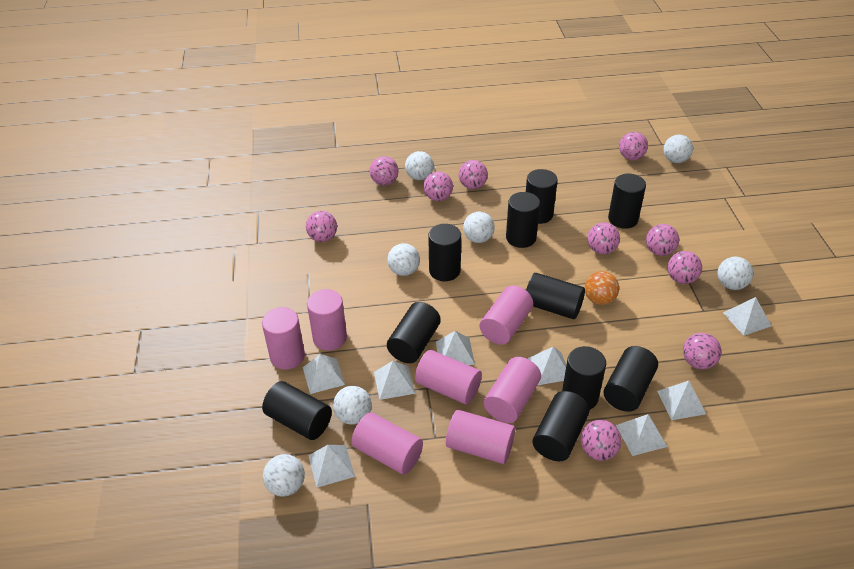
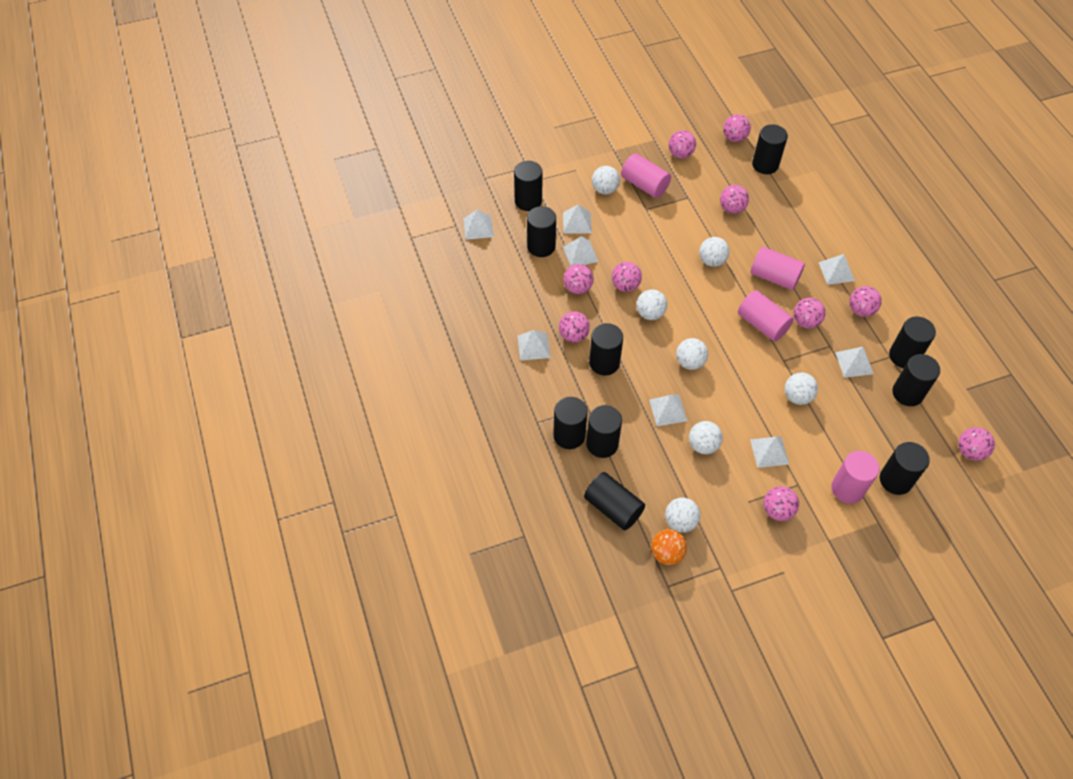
pink cylinder: 7 -> 4

